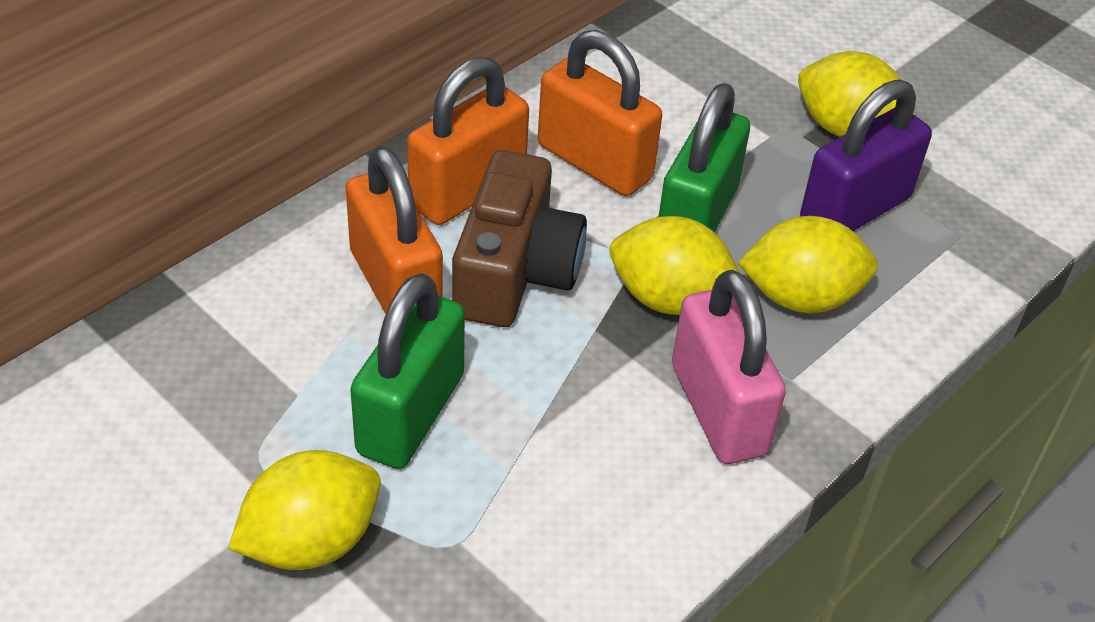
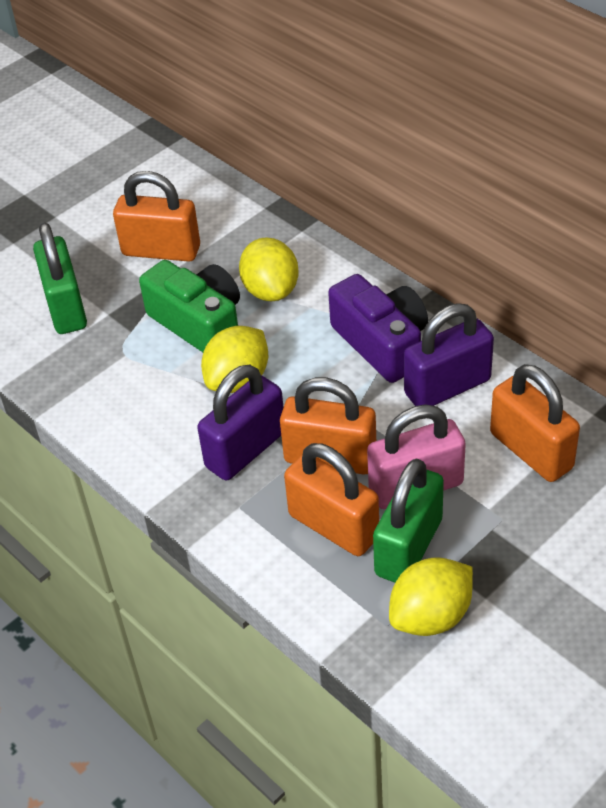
brown camera: 1 -> 0
green camera: 0 -> 1
orange padlock: 3 -> 4
purple camera: 0 -> 1
purple padlock: 1 -> 2
yellow lemon: 4 -> 3

